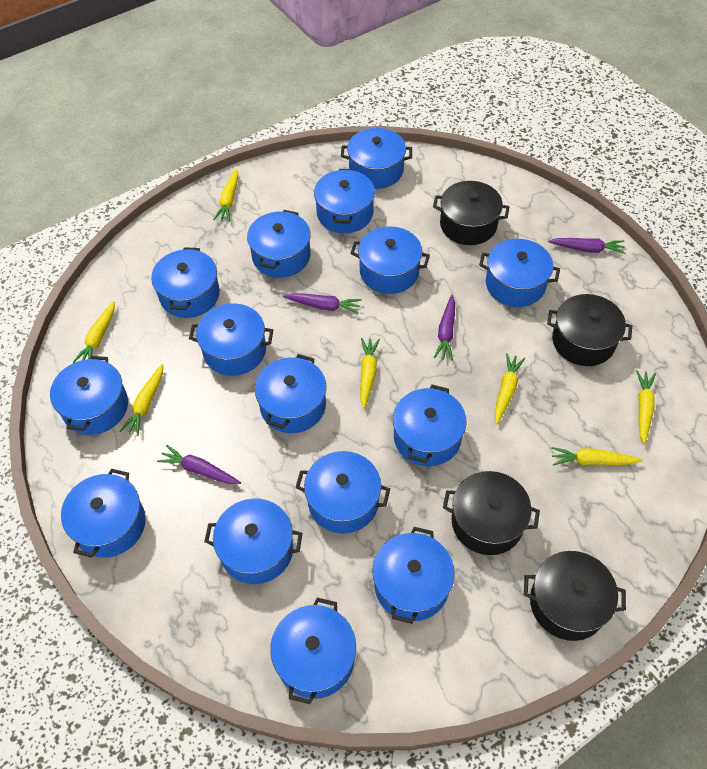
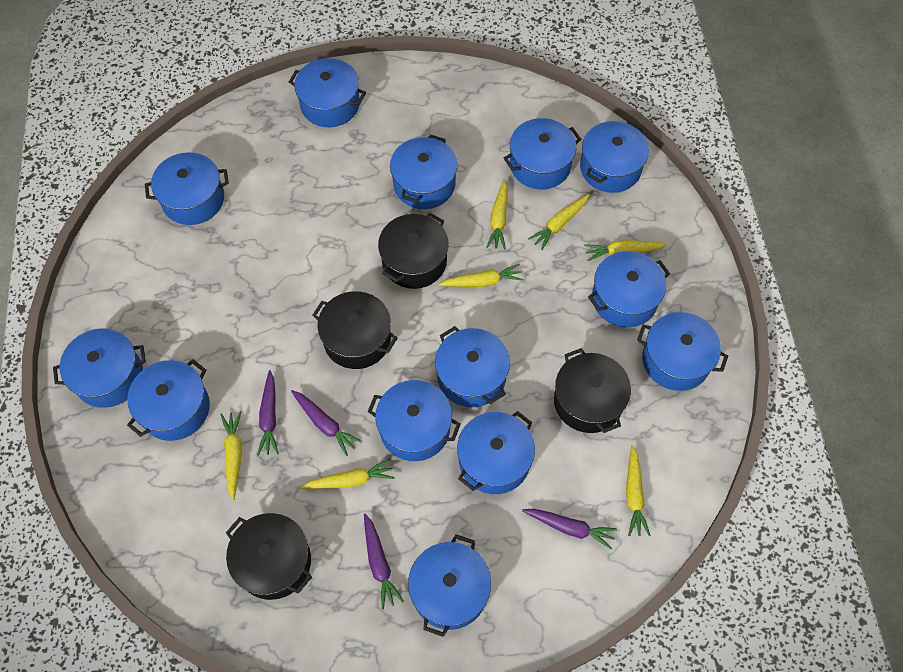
blue pot: 15 -> 13

